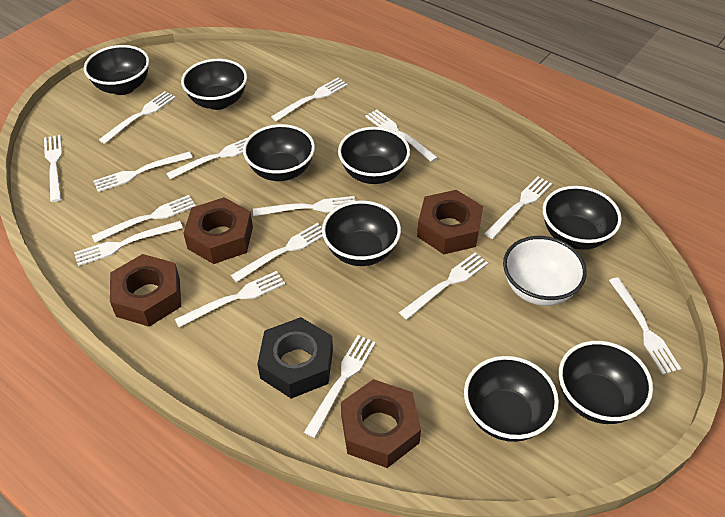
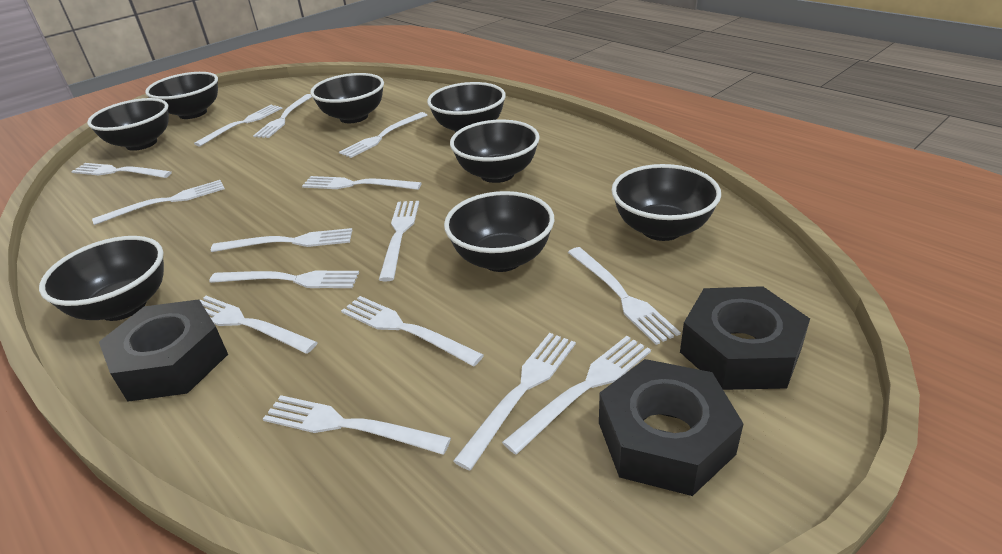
black nut: 1 -> 3
brown nut: 4 -> 0
white bowl: 1 -> 0

